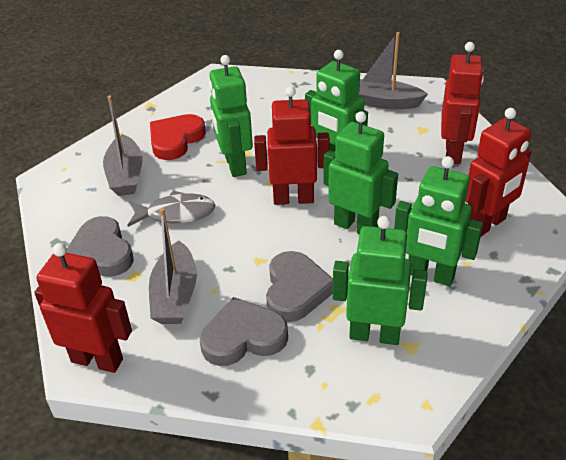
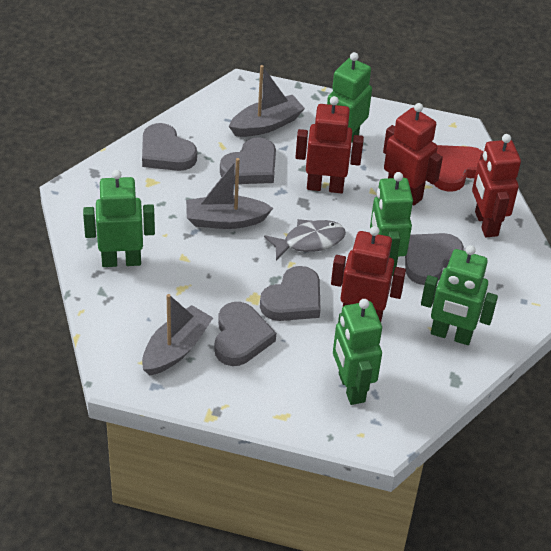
grey heart: 3 -> 5

